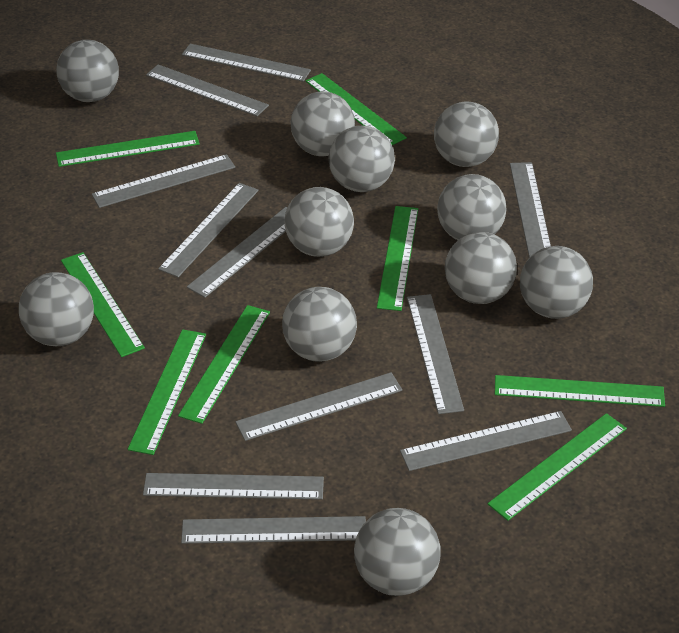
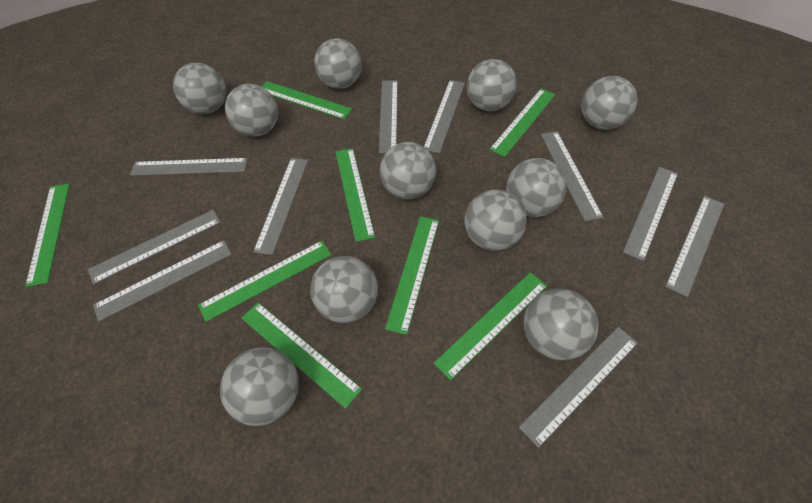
grey ruler: 11 -> 10

